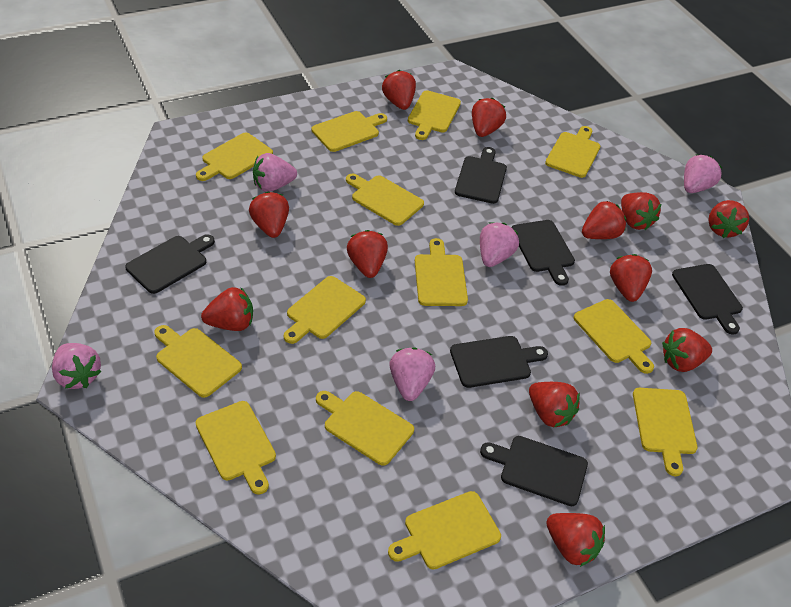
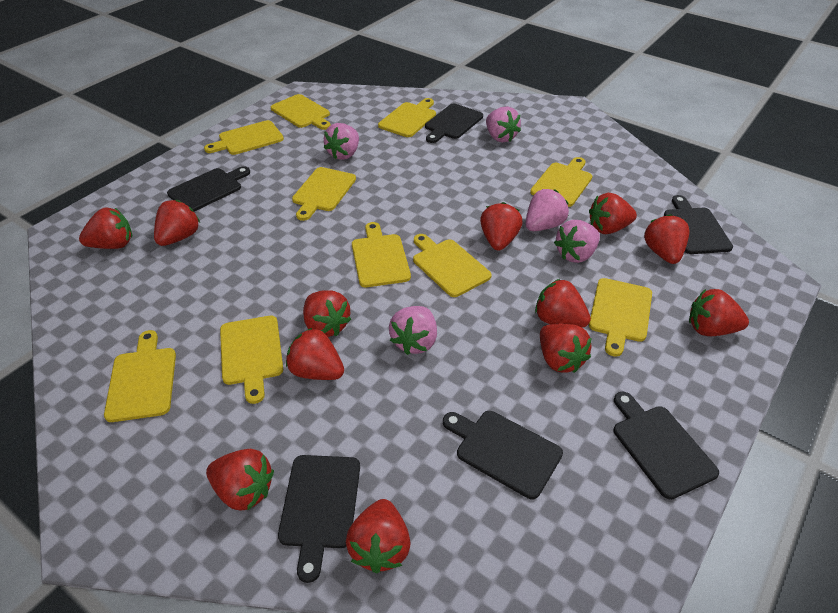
yellow cutting board: 13 -> 10

